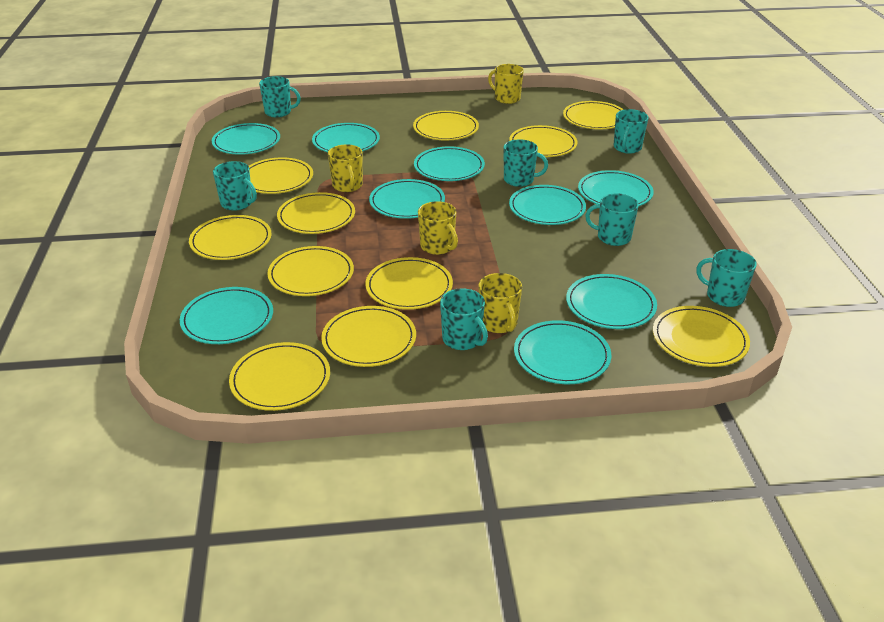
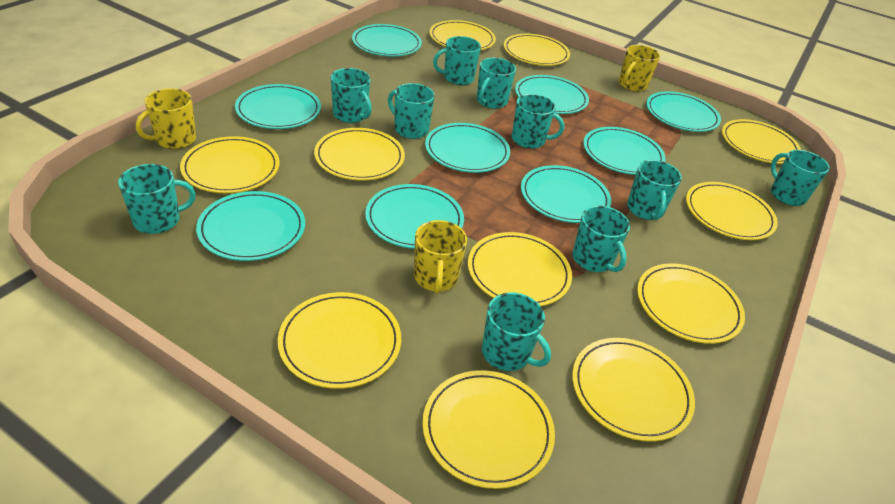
turquoise mug: 7 -> 10
yellow mug: 4 -> 3

